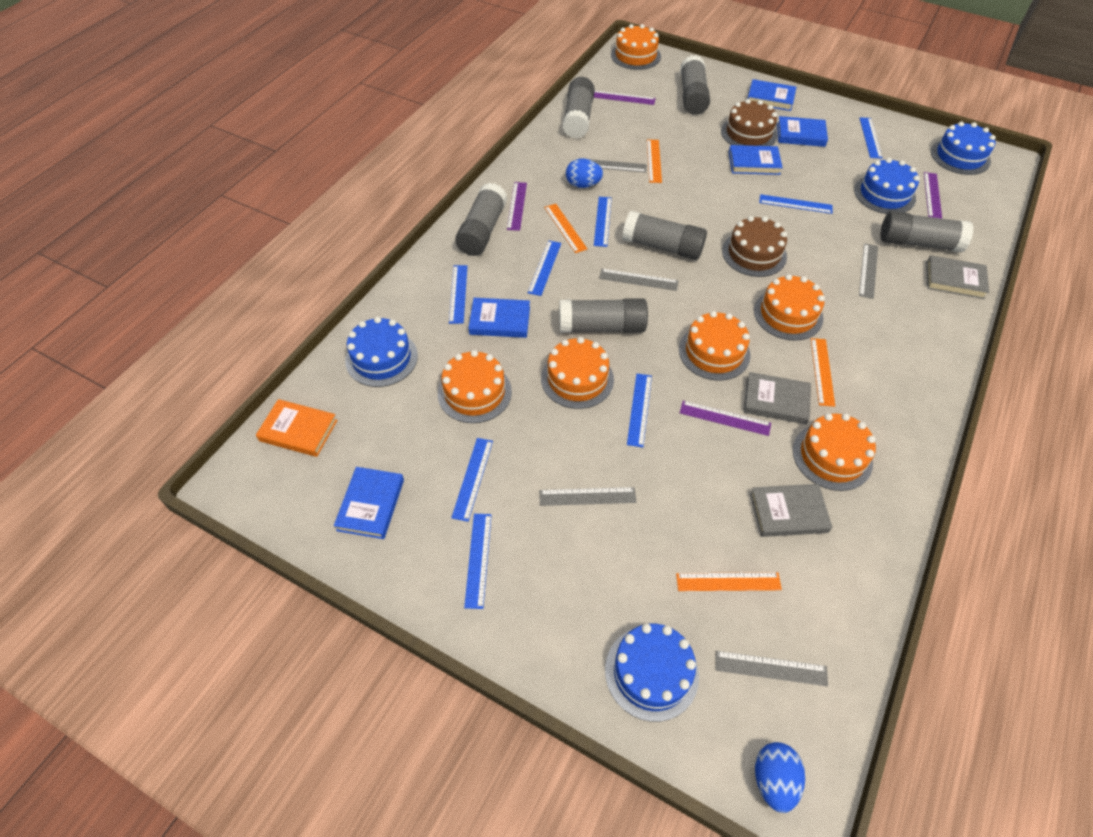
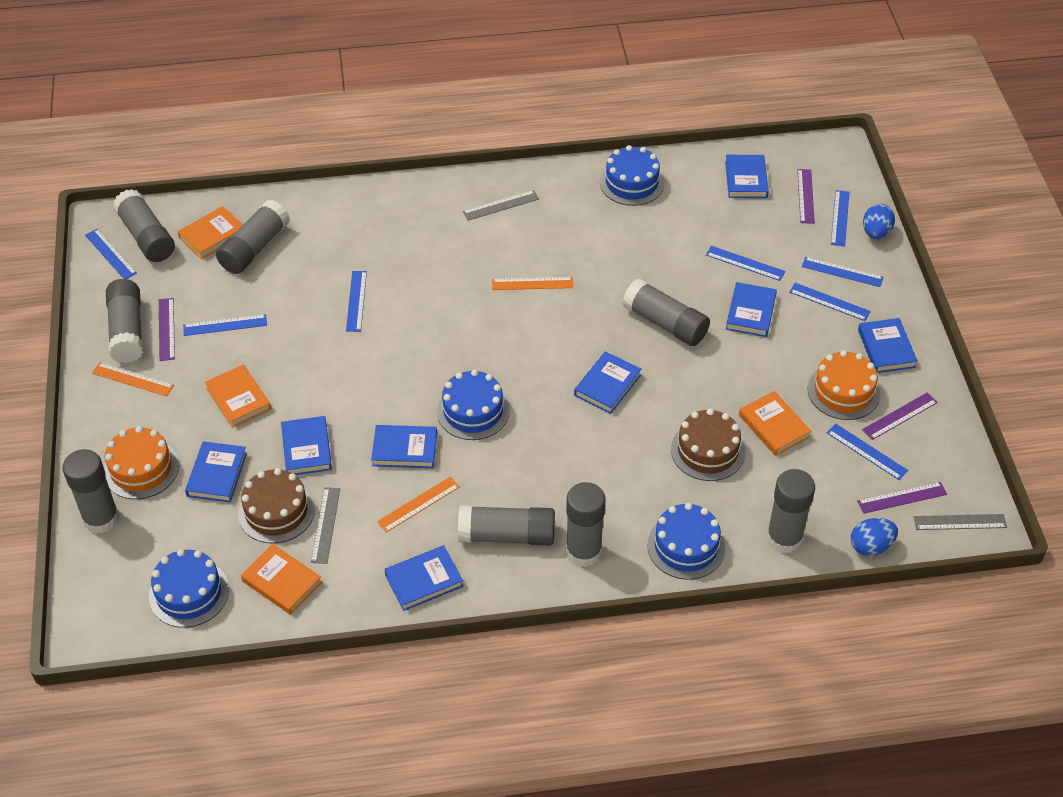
blue book: 5 -> 8
grey book: 3 -> 0
grey glue stick: 6 -> 8
grey ruler: 5 -> 3
orange book: 1 -> 4
orange cake: 6 -> 2
orange ruler: 4 -> 3

